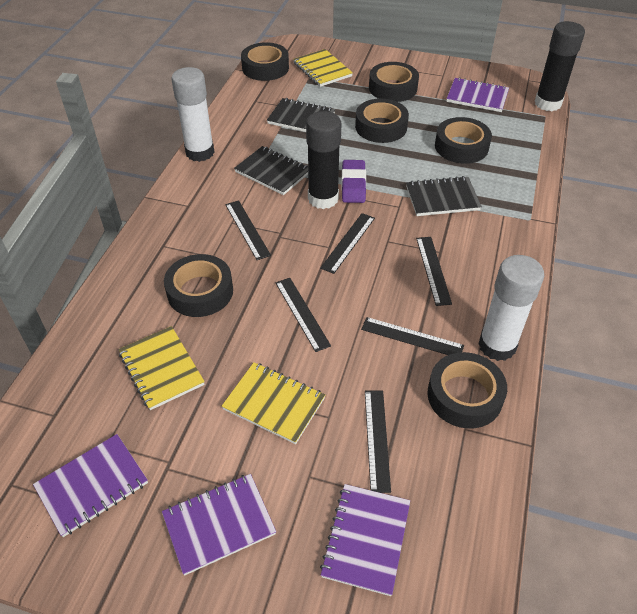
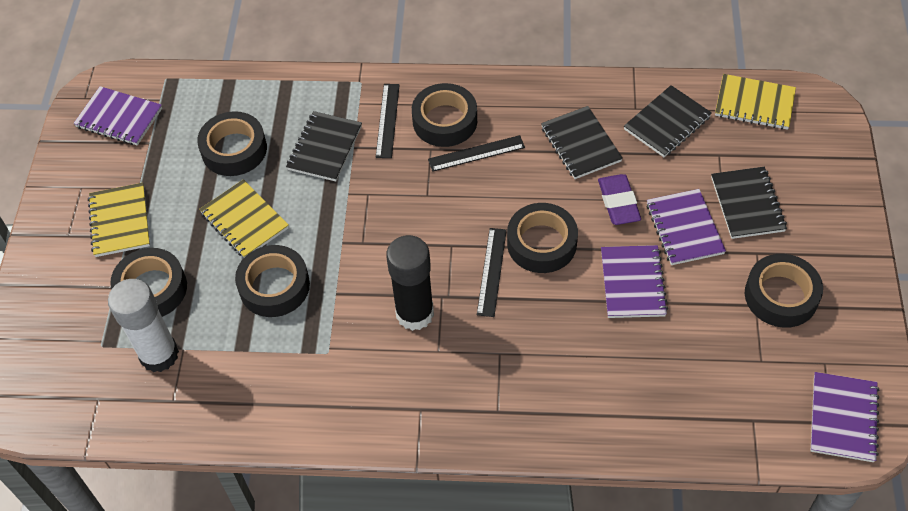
black glue stick: 2 -> 1
black notebook: 3 -> 4
black ruler: 6 -> 3
white glue stick: 2 -> 1

